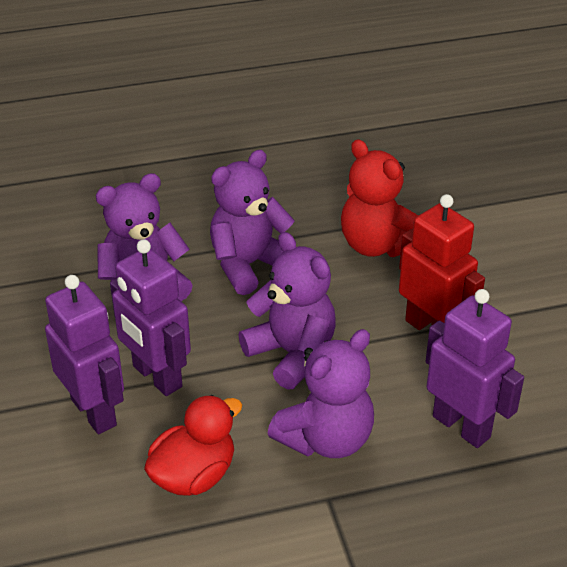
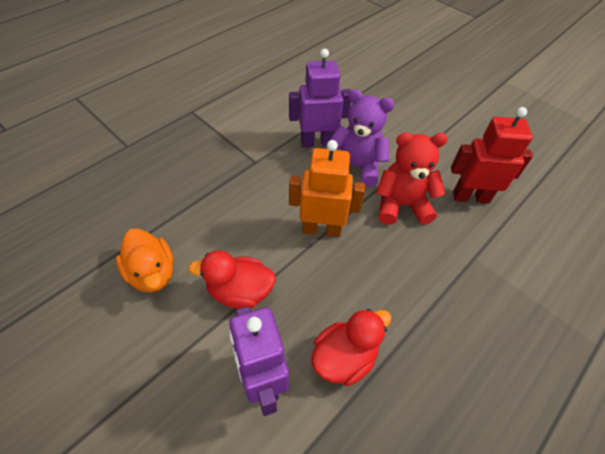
orange duck: 0 -> 1
orange robot: 0 -> 1
purple robot: 3 -> 2
purple teddy bear: 4 -> 1
red duck: 1 -> 2

